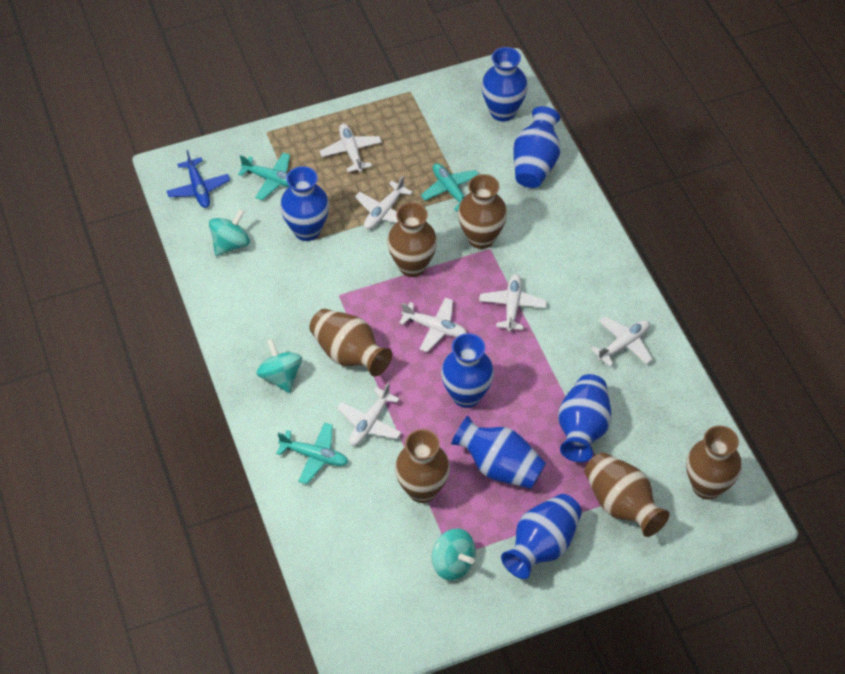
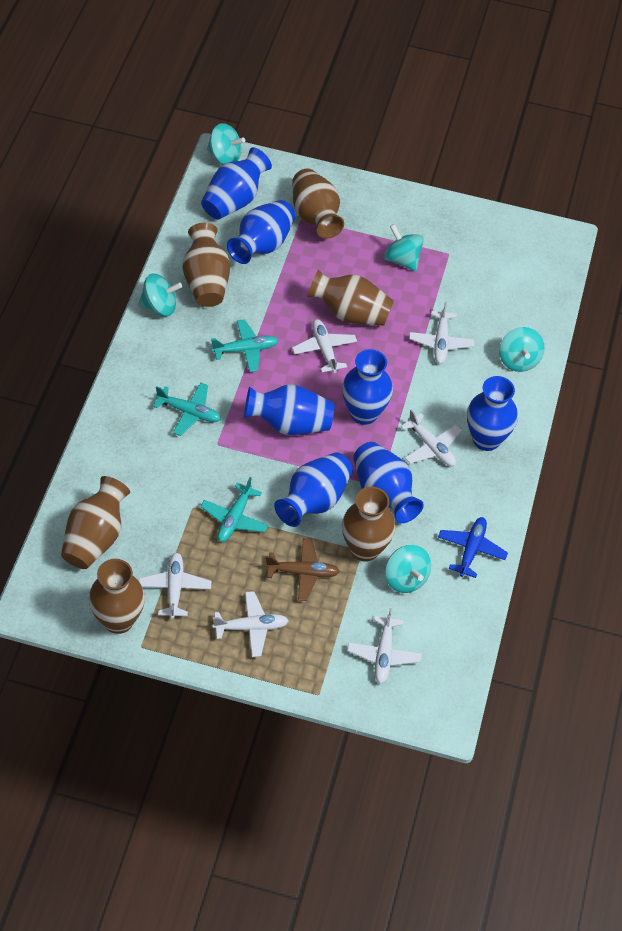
brown plane: 0 -> 1
turquoise spinning top: 3 -> 5

